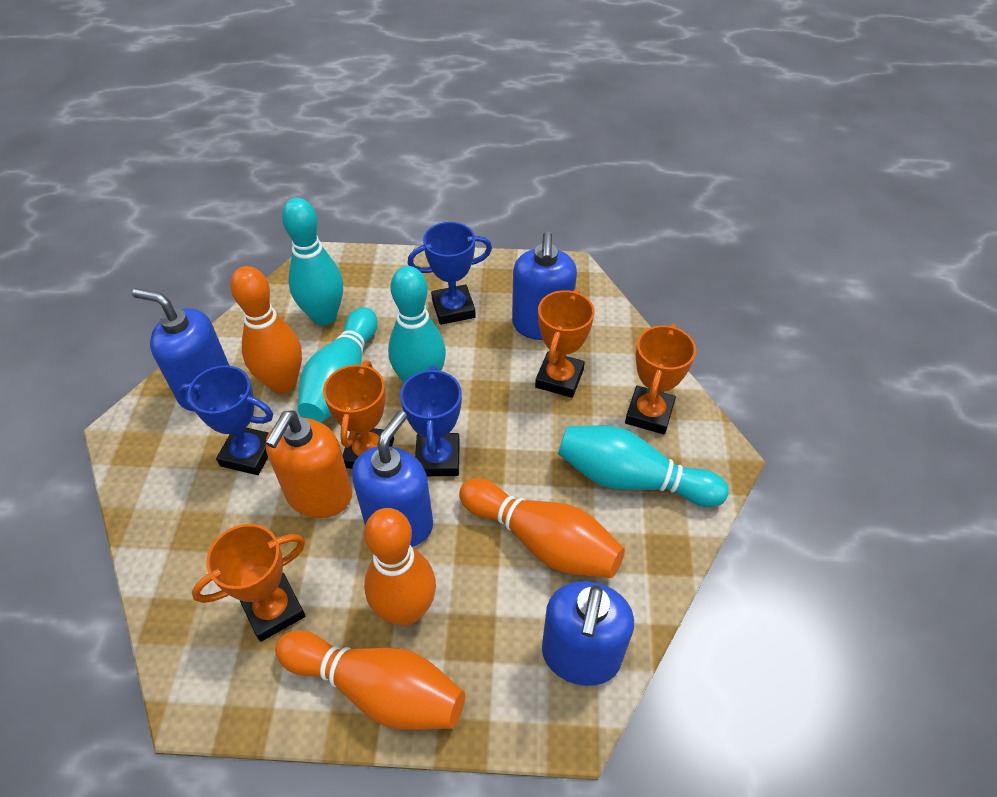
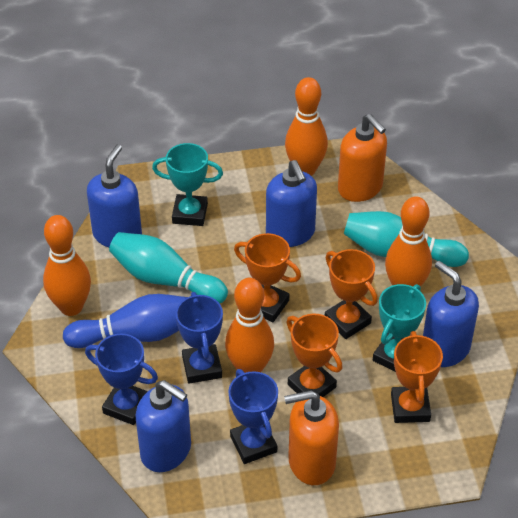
blue bowling pin: 0 -> 1
orange soap dispenser: 1 -> 2
turquoise bowling pin: 4 -> 2
turquoise trophy: 0 -> 2

